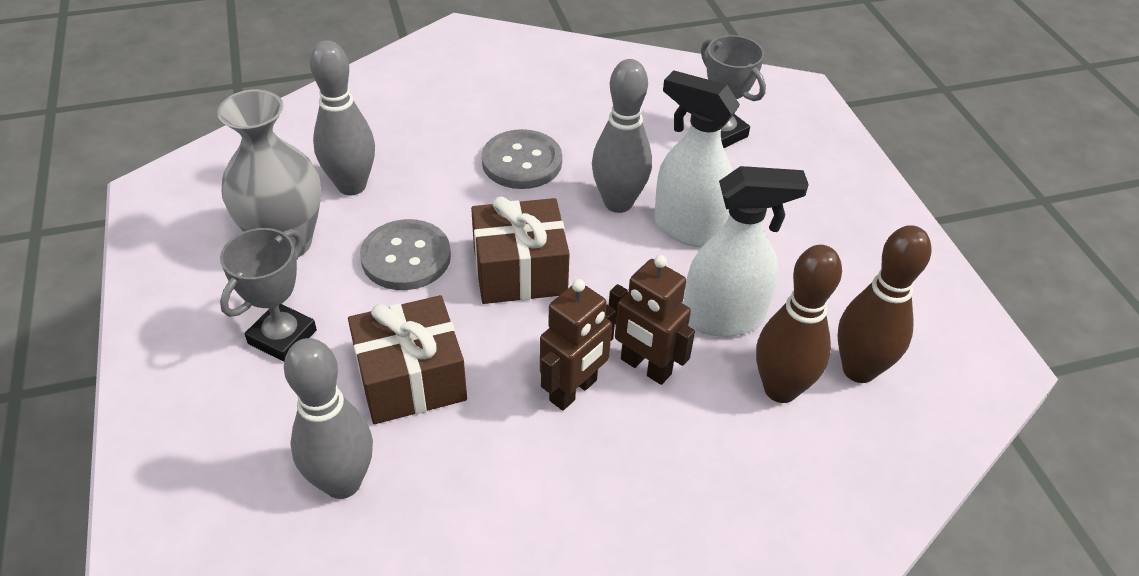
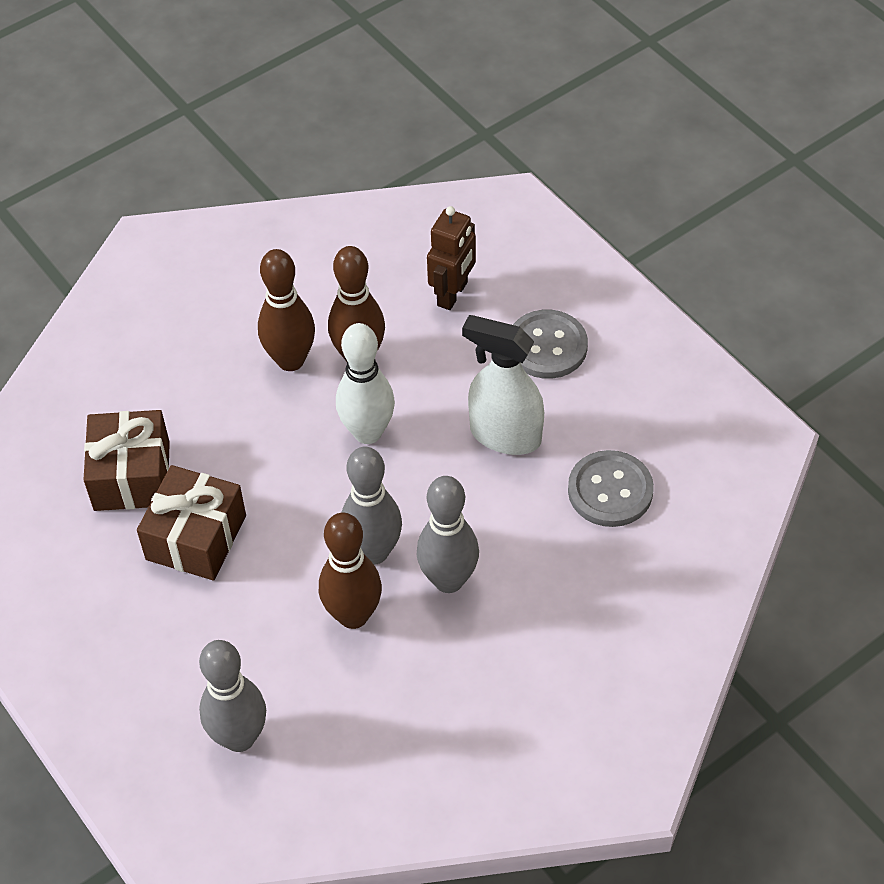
brown bowling pin: 2 -> 3
brown robot: 2 -> 1
grey trophy: 2 -> 0
grey vase: 1 -> 0
white bowling pin: 0 -> 1
white spray bottle: 2 -> 1

